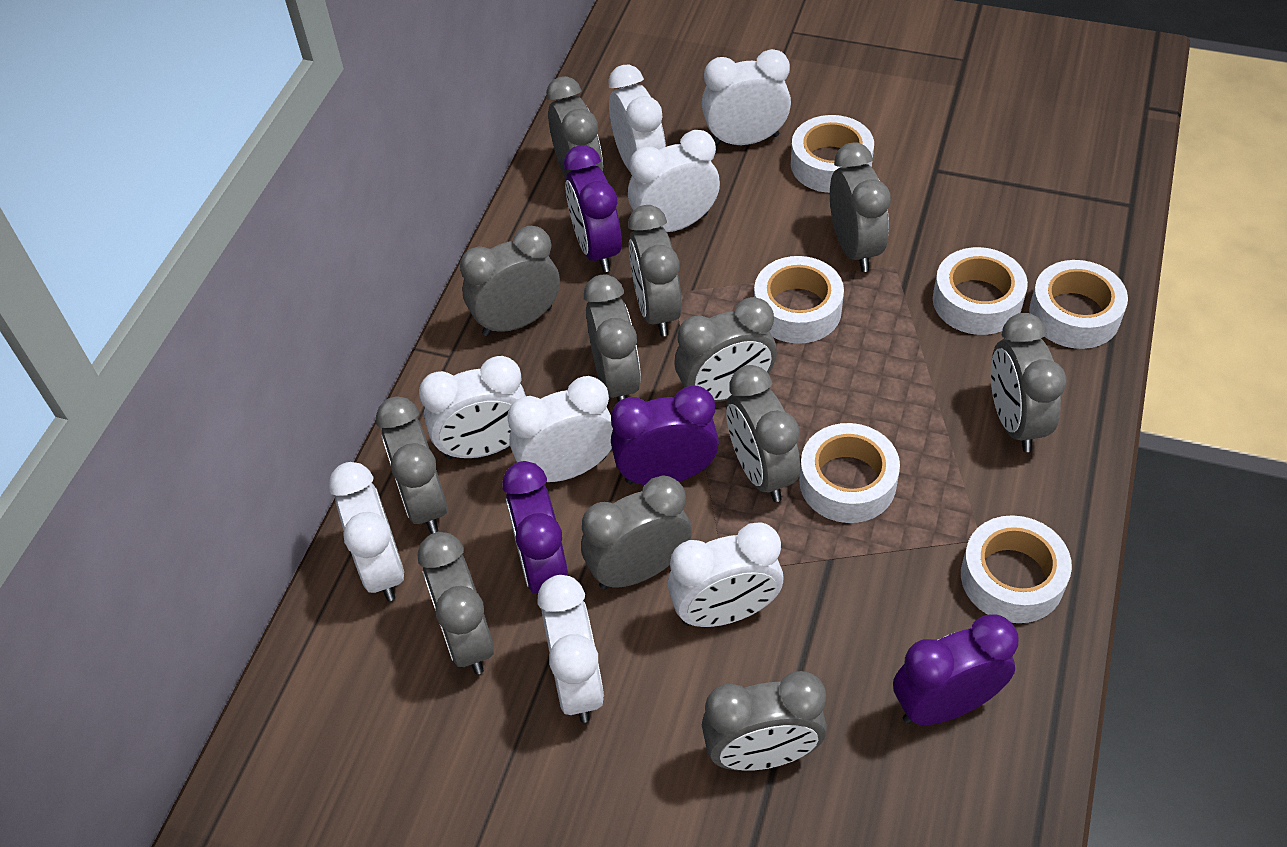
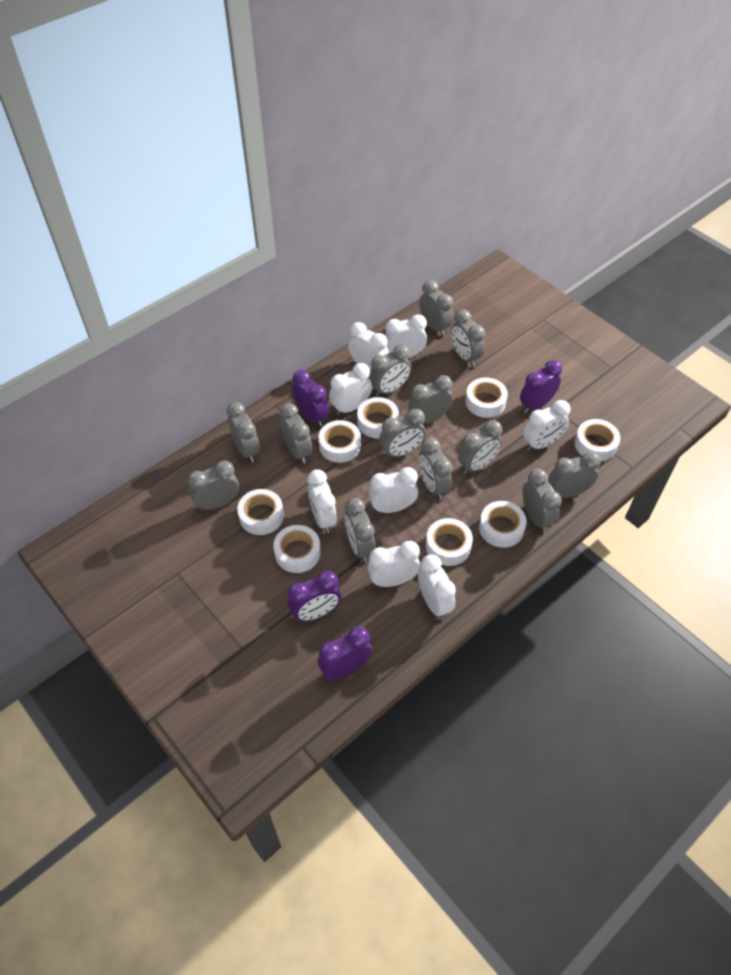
grey clock: 12 -> 13
white tape: 6 -> 8

